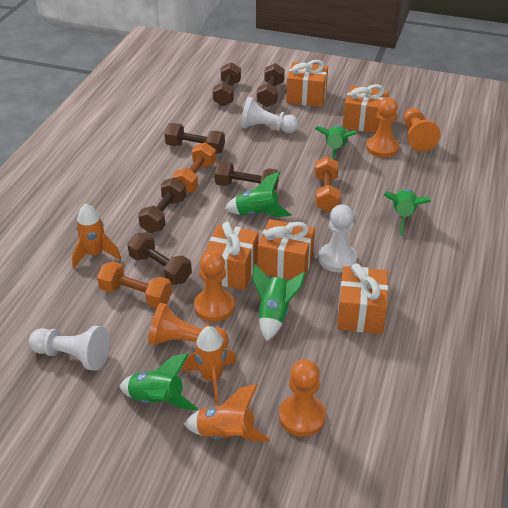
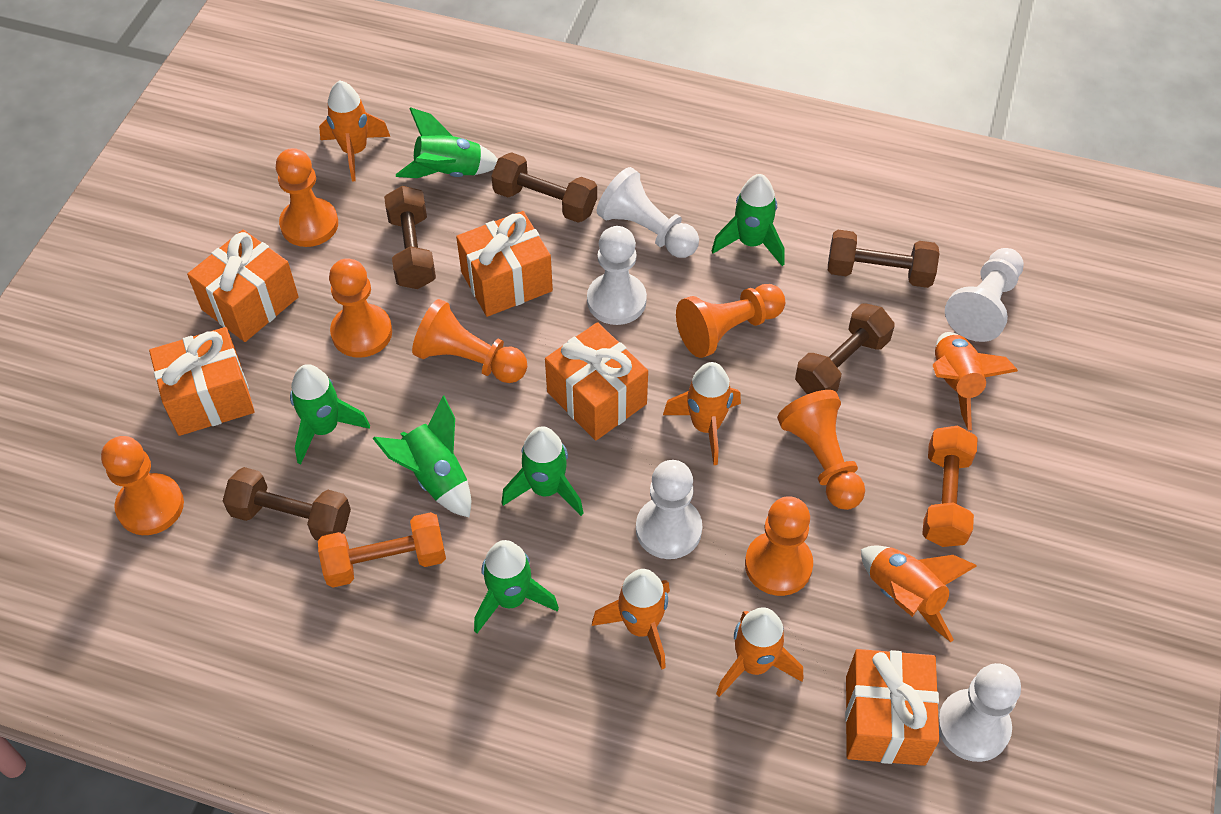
brown dumbbell: 6 -> 5
green rocket: 5 -> 6
orange dumbbell: 3 -> 2
orange pawn: 5 -> 7
orange rocket: 3 -> 6
white pawn: 3 -> 5

